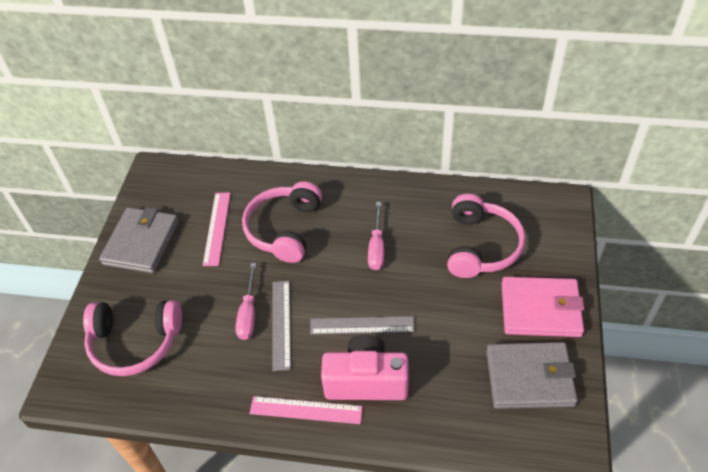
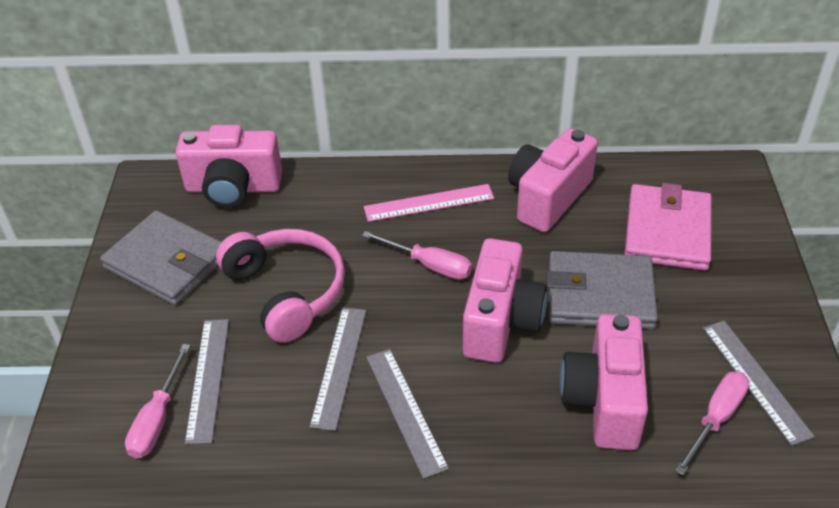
grey ruler: 2 -> 4
pink camera: 1 -> 4
pink headphones: 3 -> 1
pink ruler: 2 -> 1
pink screwdriver: 2 -> 3

